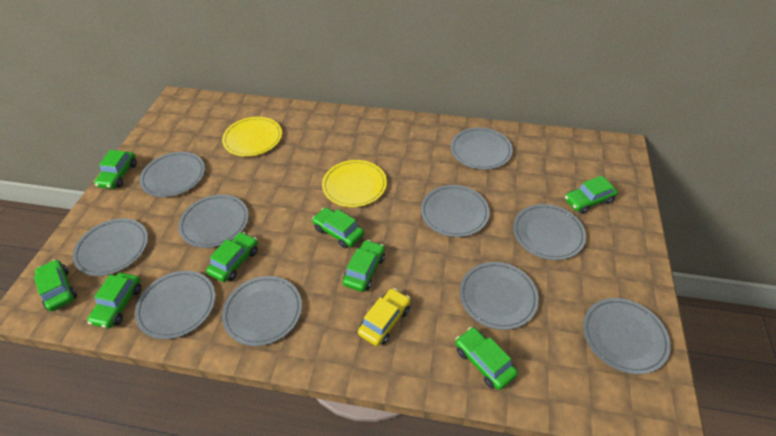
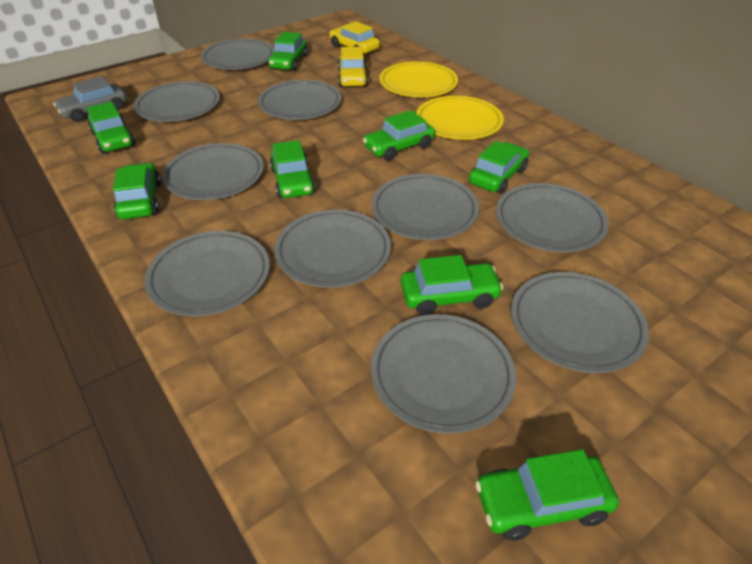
grey car: 0 -> 1
yellow car: 1 -> 2

